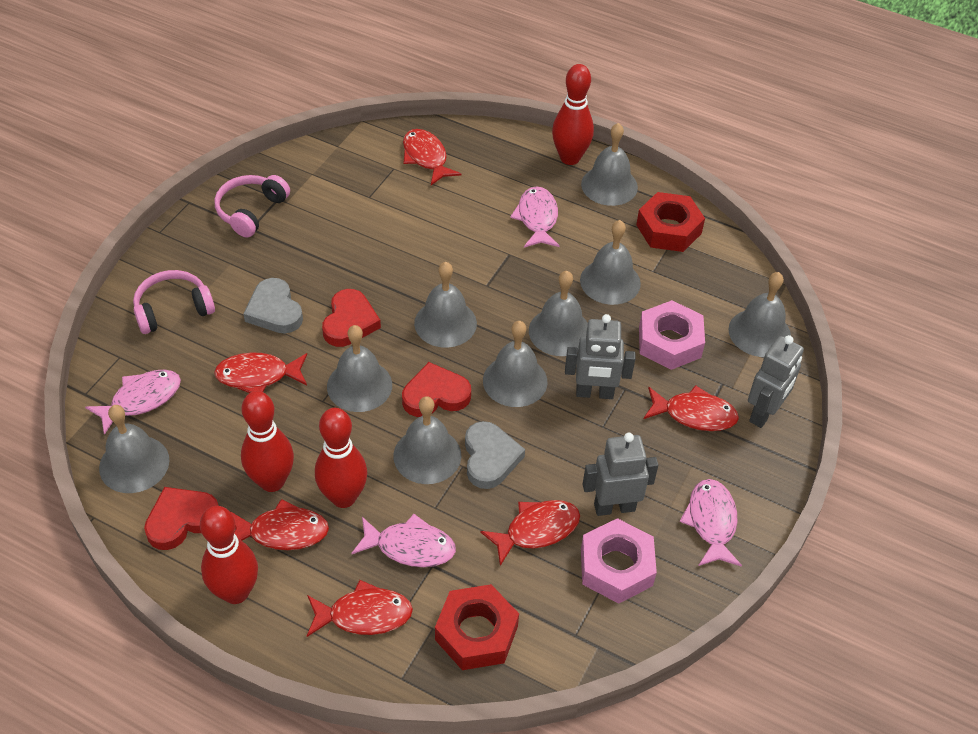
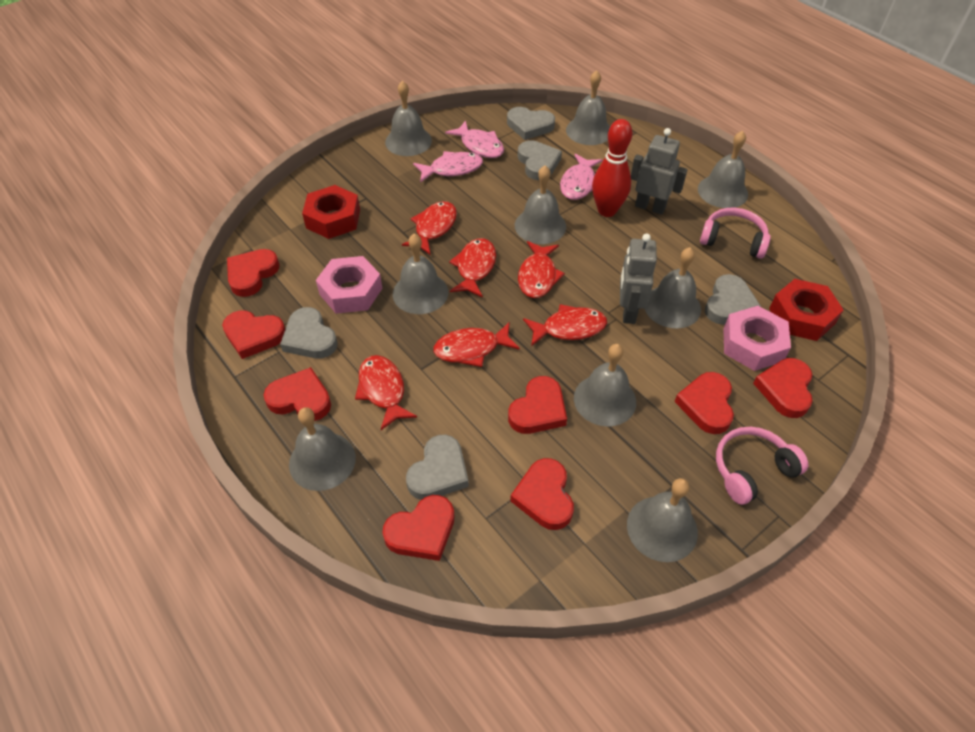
grey heart: 2 -> 5
grey robot: 3 -> 2
pink fish: 4 -> 3
red bowling pin: 4 -> 1
red heart: 3 -> 8

